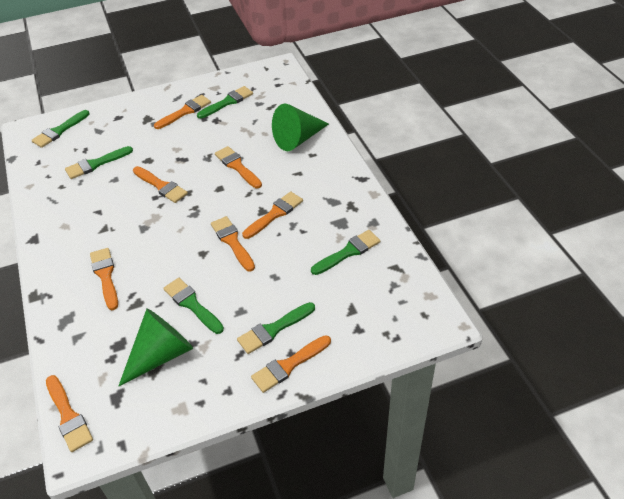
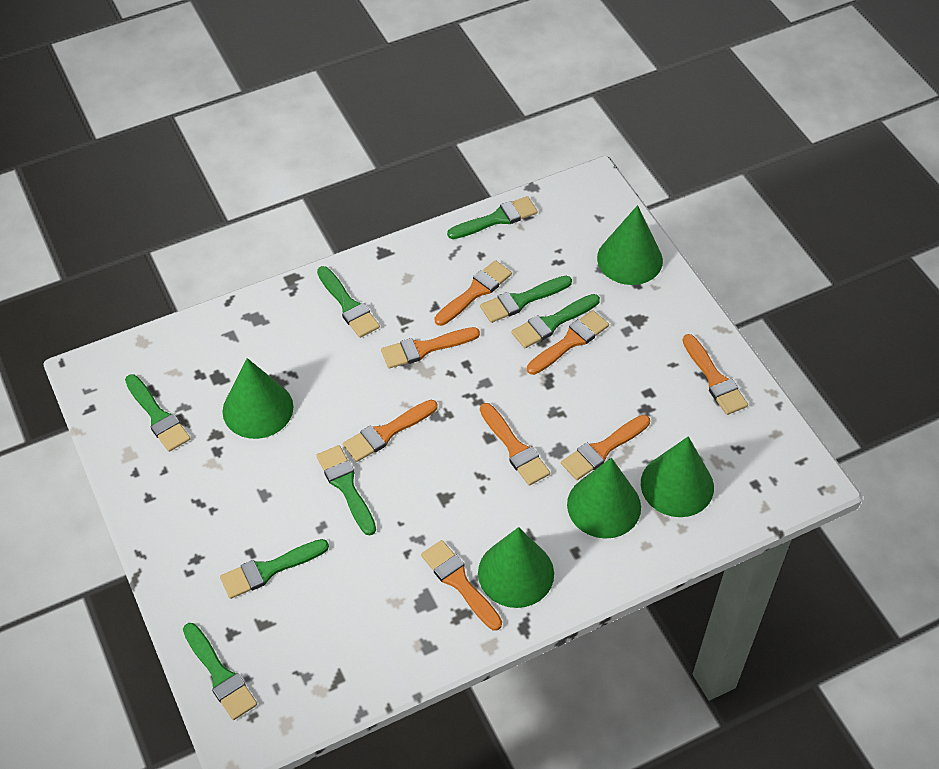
green brush: 6 -> 8
green cone: 2 -> 5

